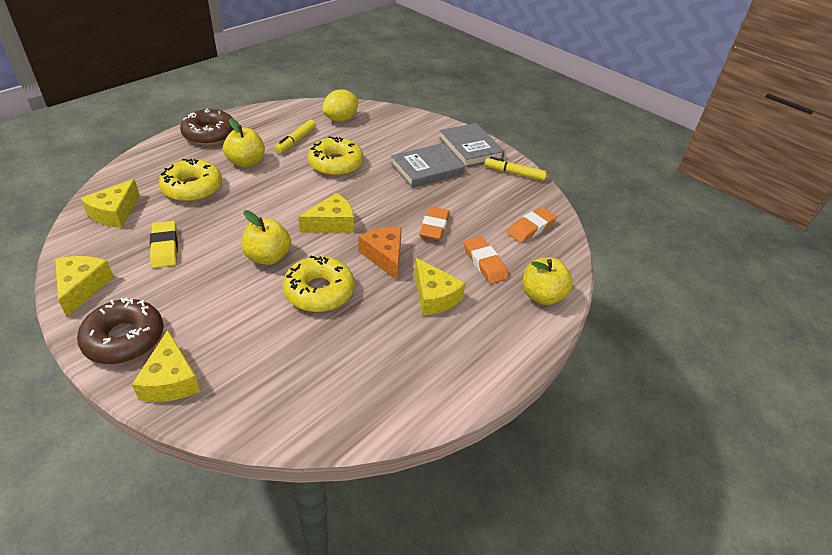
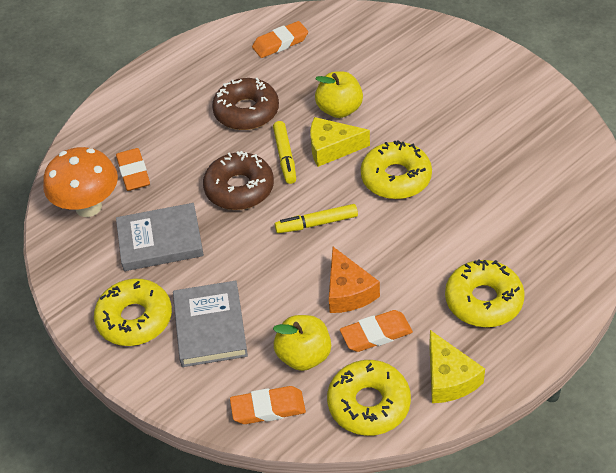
orange eraser: 3 -> 4
orange mushroom: 0 -> 1
yellow apple: 3 -> 2
yellow cheese: 5 -> 2
yellow donut: 3 -> 4
yellow eraser: 1 -> 0
yellow lemon: 1 -> 0

